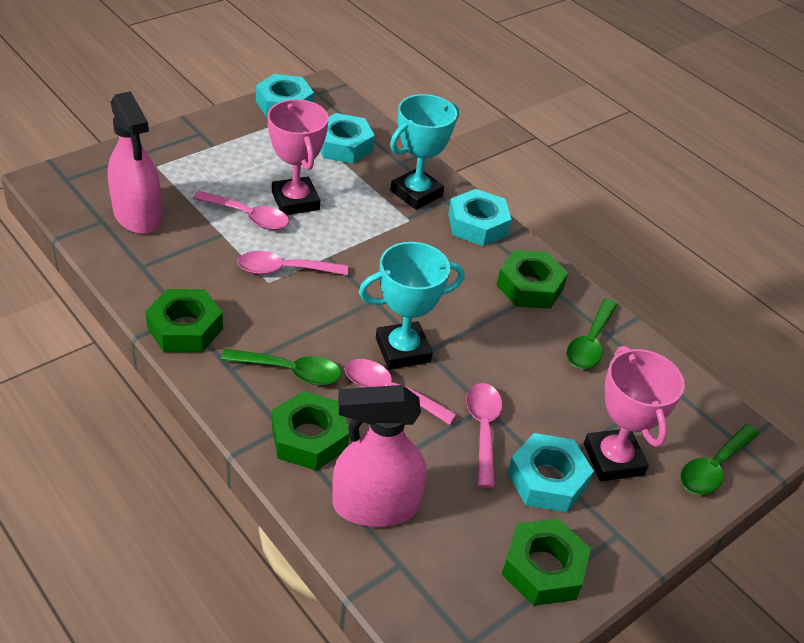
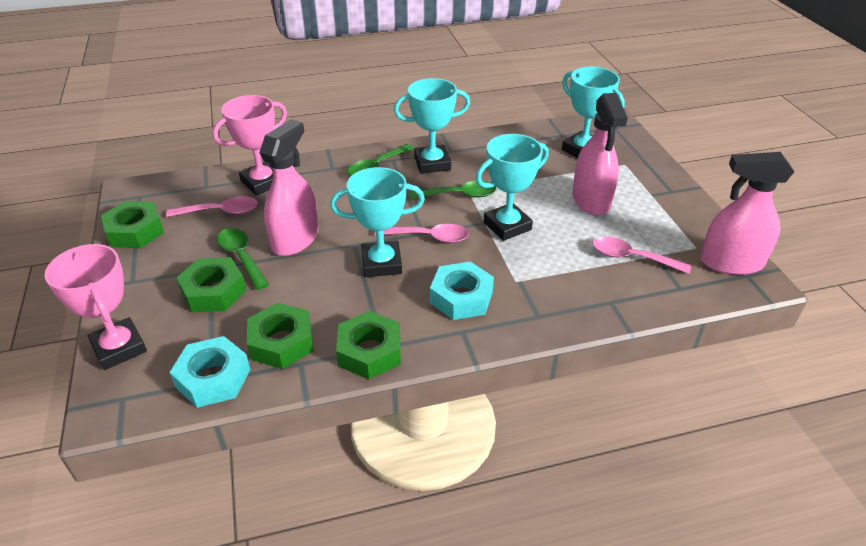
pink spoon: 4 -> 3
pink spray bottle: 2 -> 3
turquoise nut: 4 -> 2
turquoise trophy: 2 -> 4

